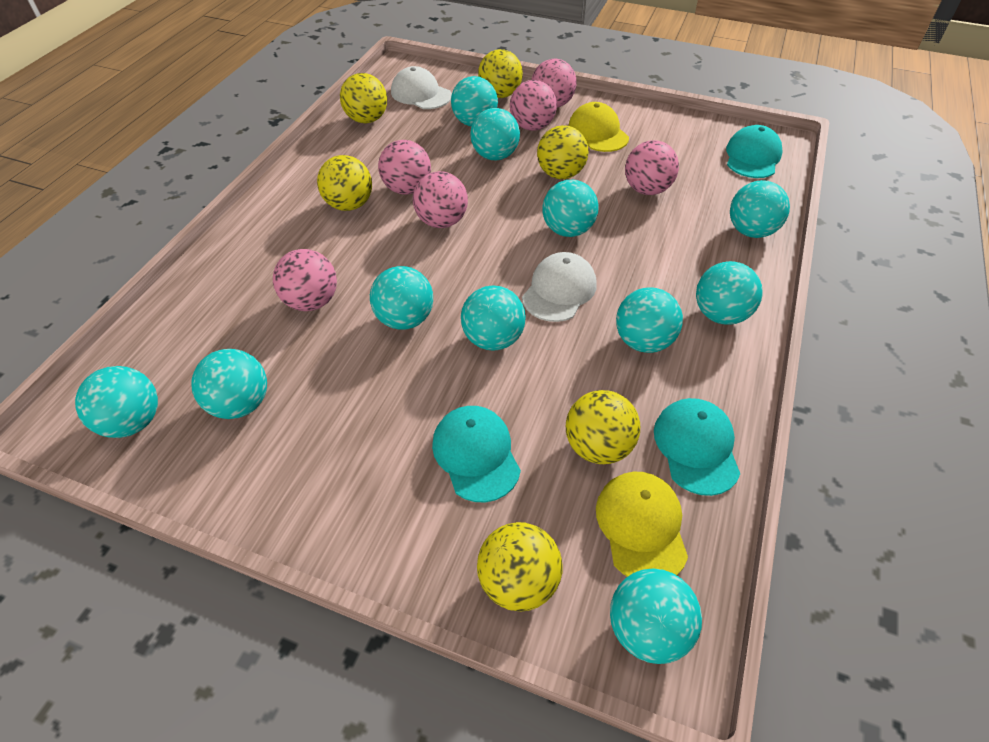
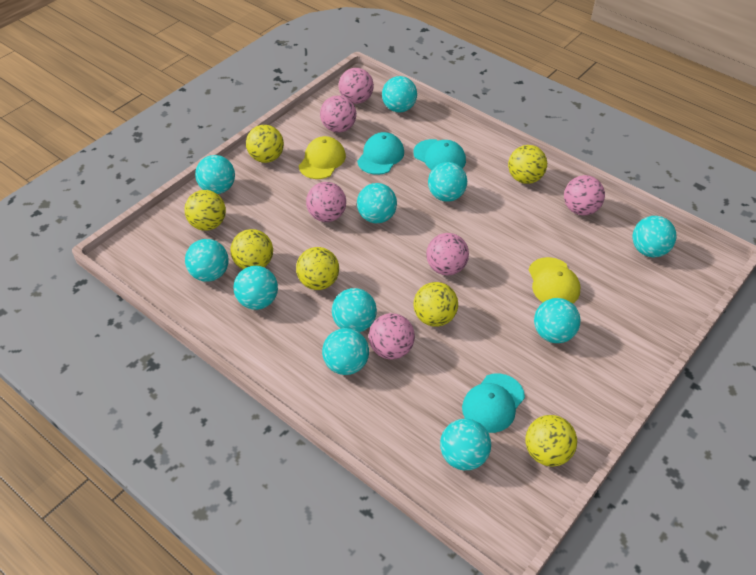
white cap: 2 -> 0
yellow ball: 6 -> 7

